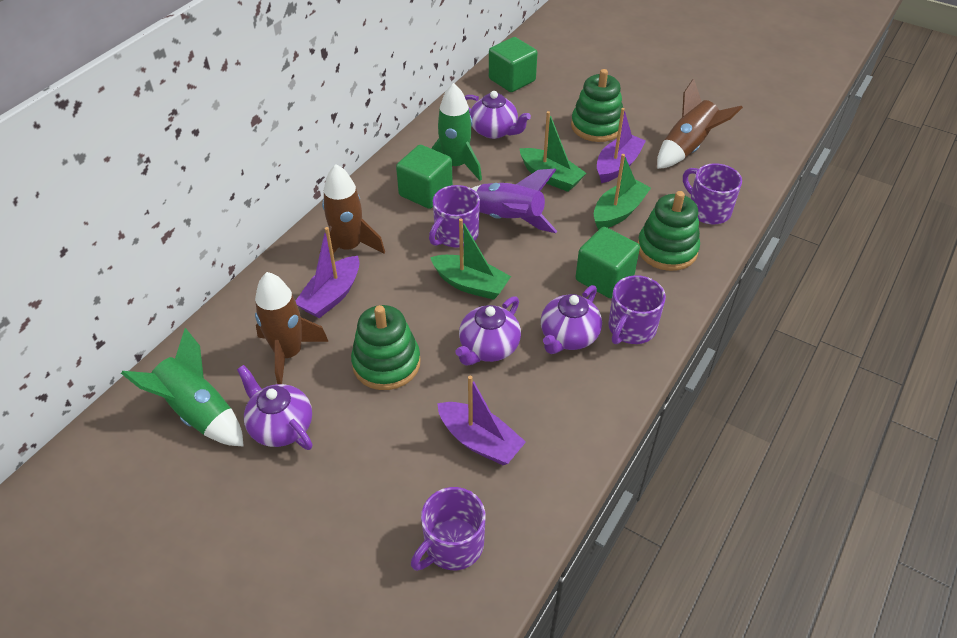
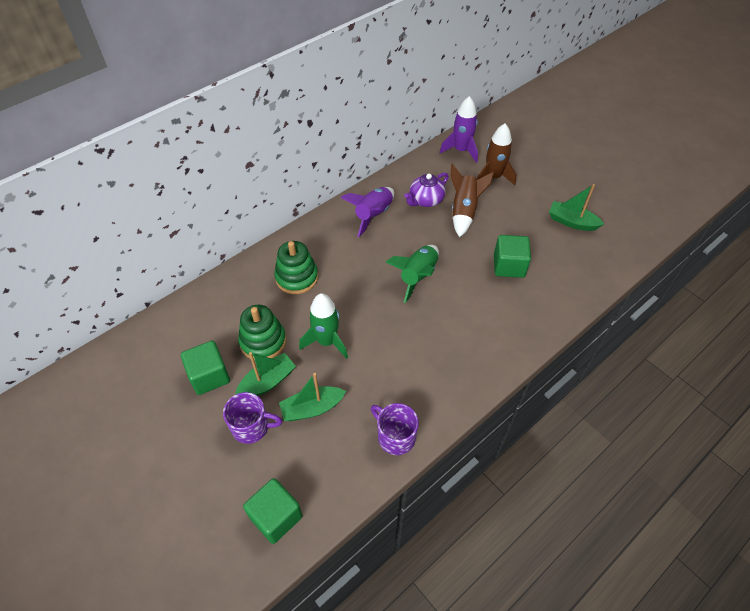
brown rocket: 3 -> 2
green stacking toy: 3 -> 2
purple boat: 3 -> 0
purple mug: 4 -> 2
purple rocket: 1 -> 2
purple teapot: 4 -> 1

